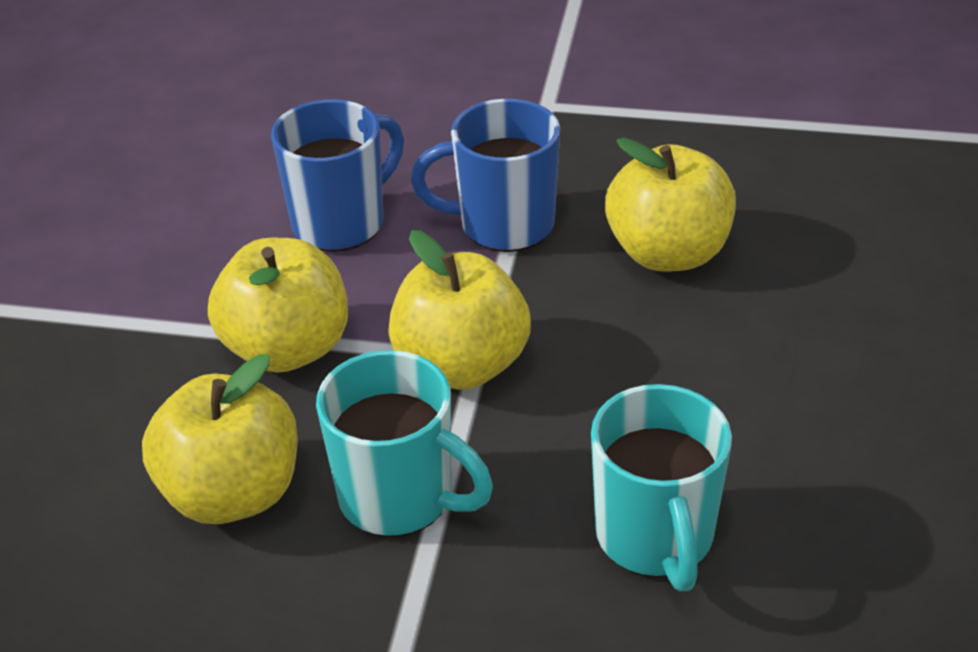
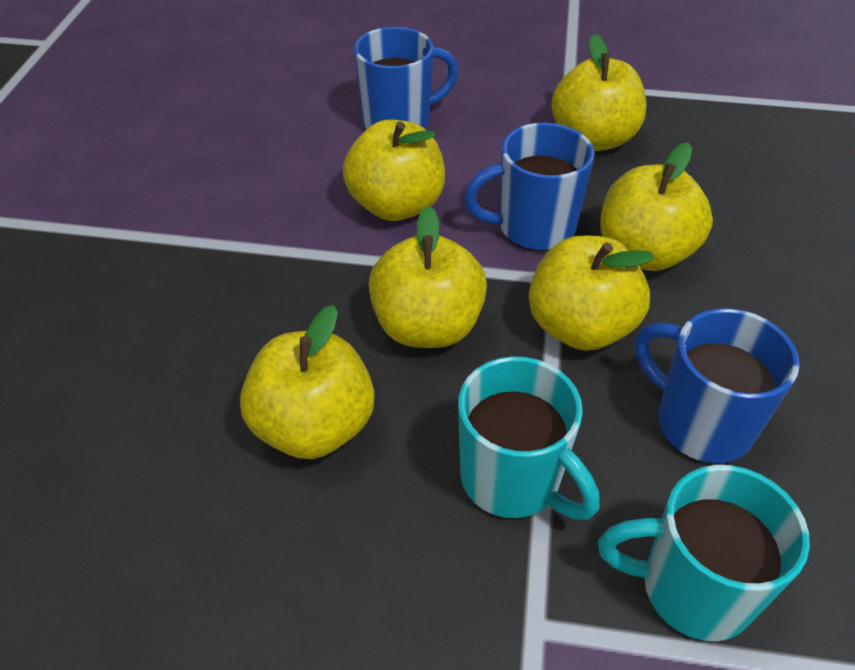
blue mug: 2 -> 3
yellow apple: 4 -> 6

